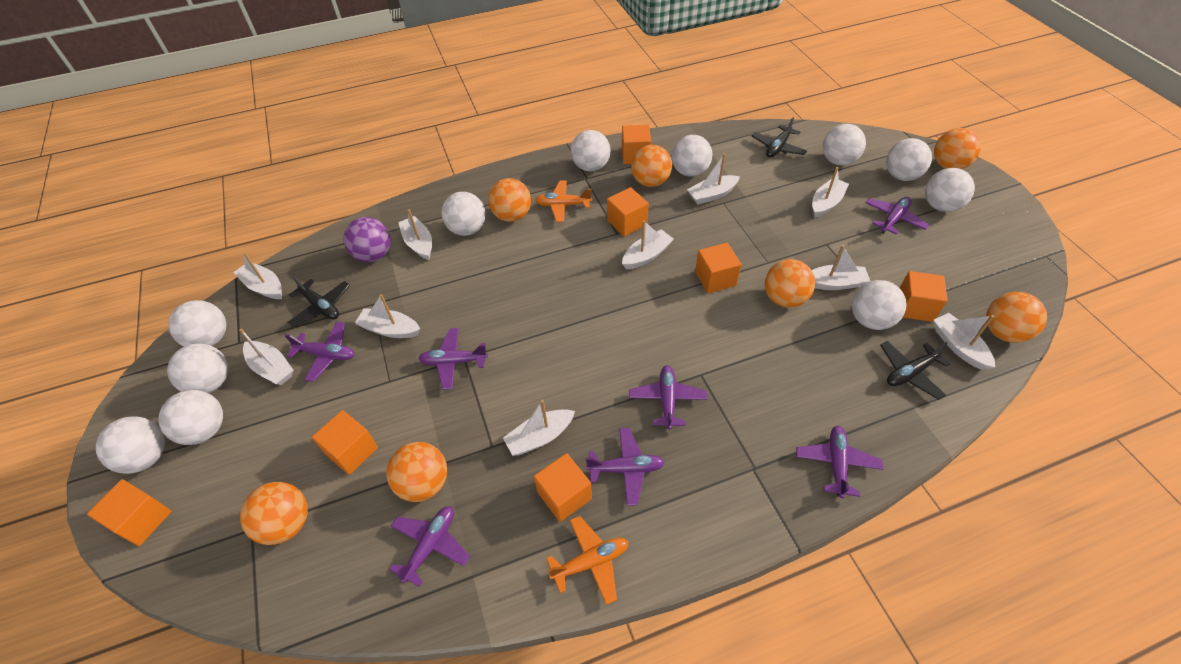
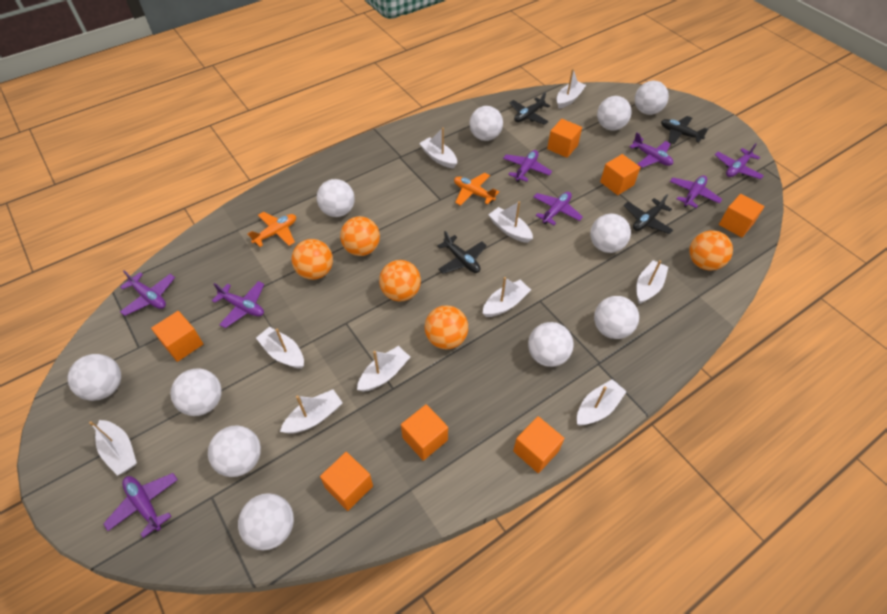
black plane: 3 -> 4
orange ball: 7 -> 5
purple ball: 1 -> 0
purple plane: 7 -> 8

